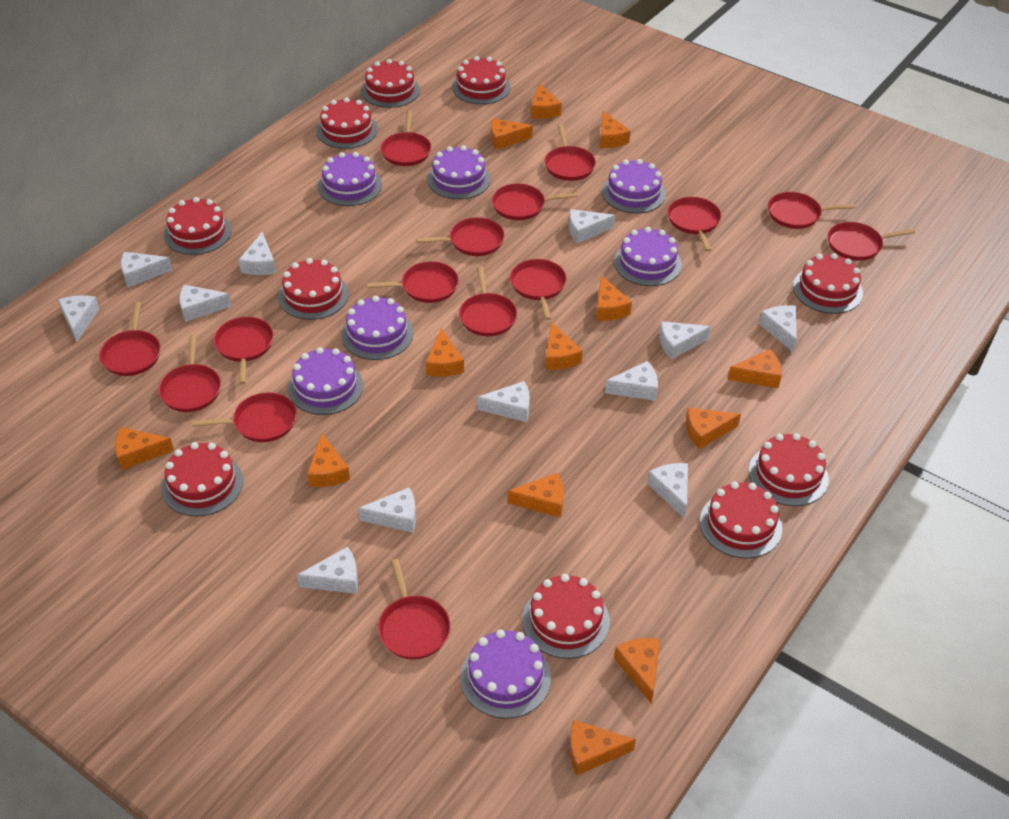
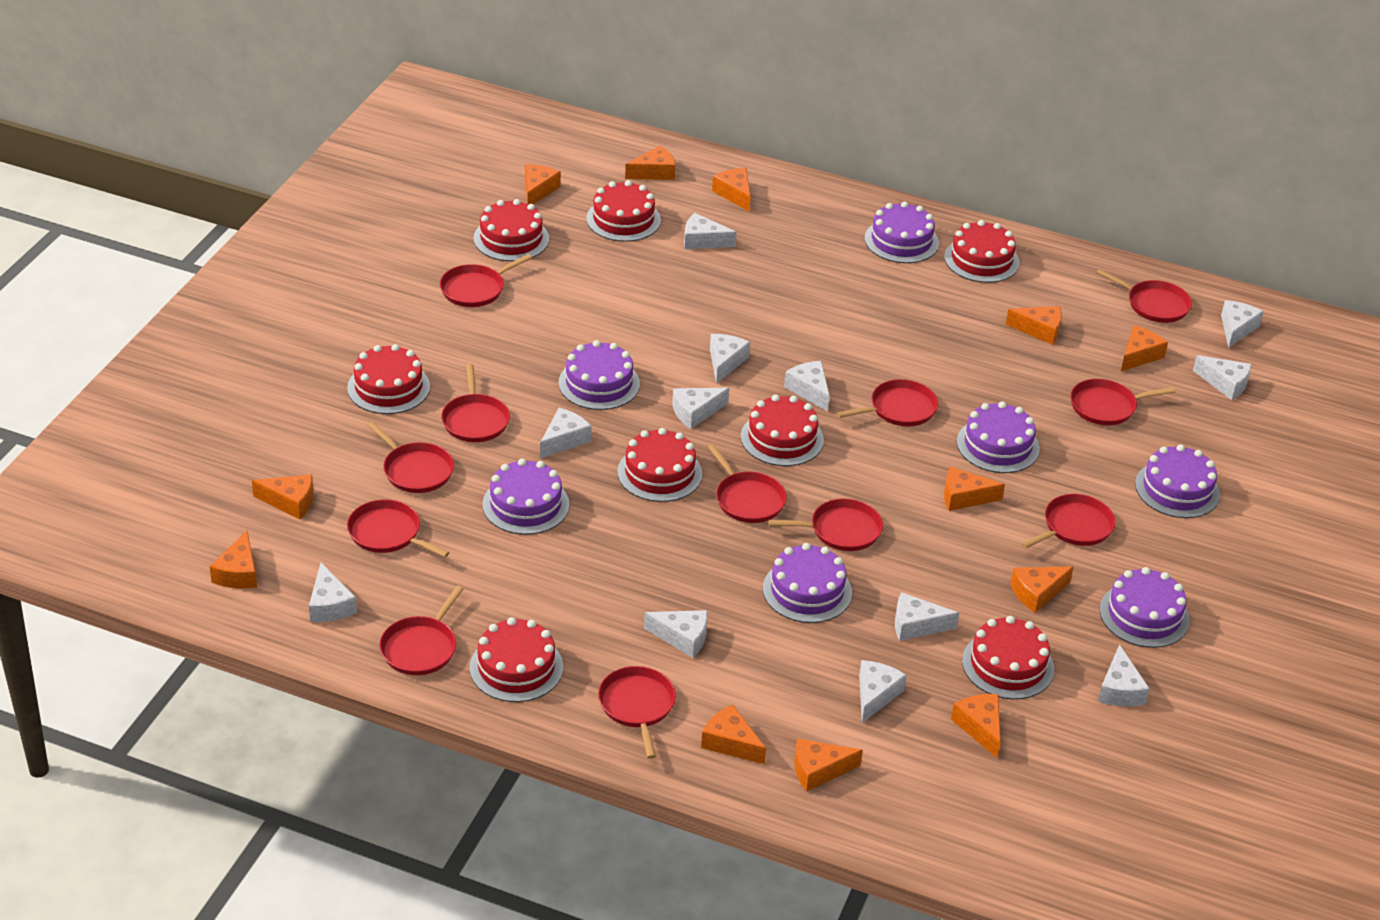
orange cheese: 13 -> 12
red cake: 10 -> 8
red pan: 15 -> 12

